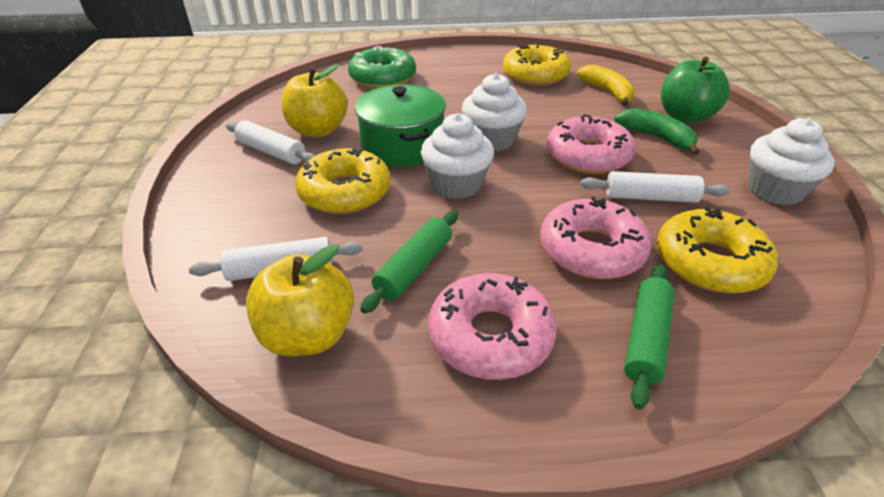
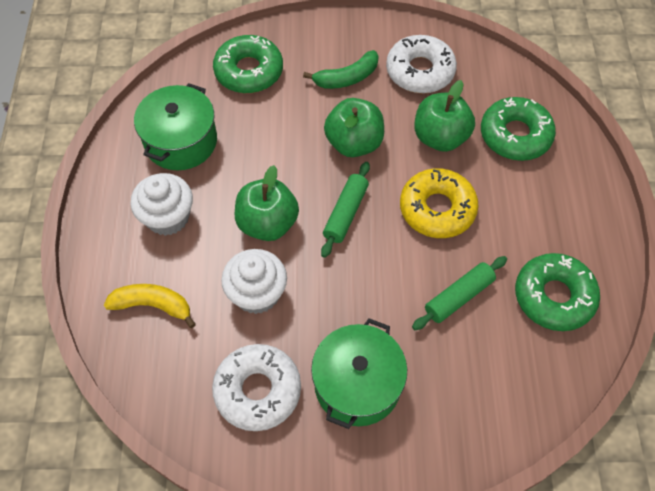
green apple: 1 -> 3
green donut: 1 -> 3
green pot: 1 -> 2
pink donut: 3 -> 0
white cupcake: 3 -> 2
white donut: 0 -> 2
white rolling pin: 3 -> 0
yellow apple: 2 -> 0
yellow donut: 3 -> 1

